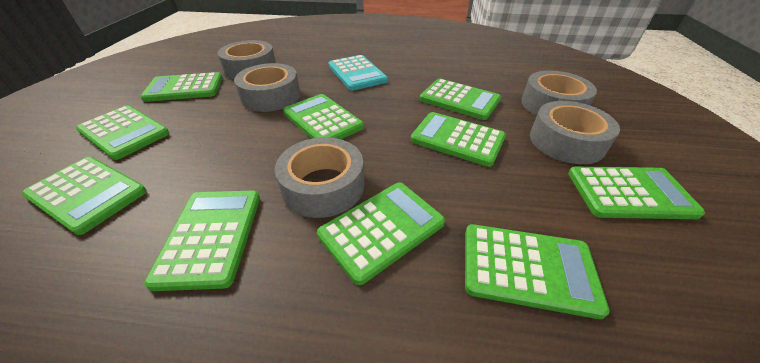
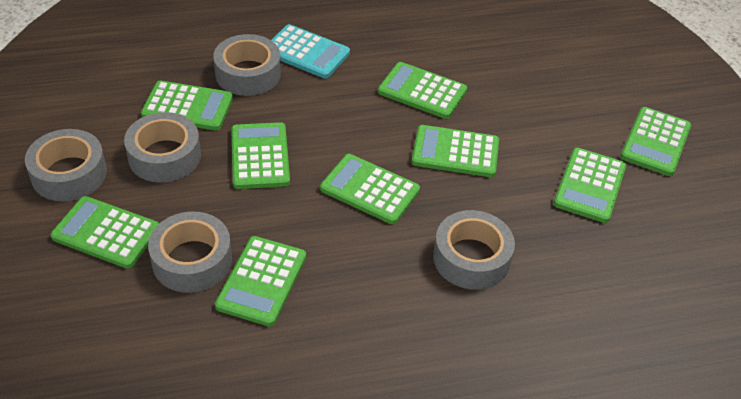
green calculator: 10 -> 9

